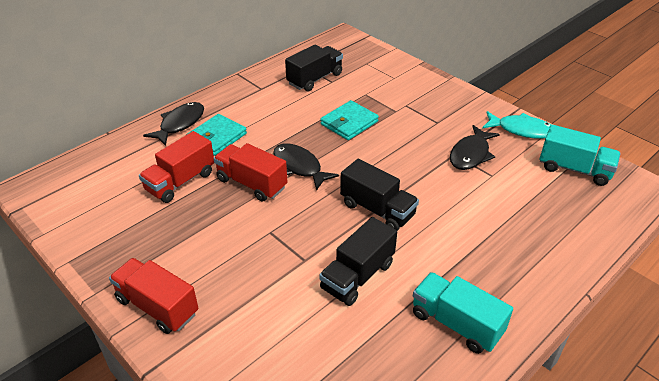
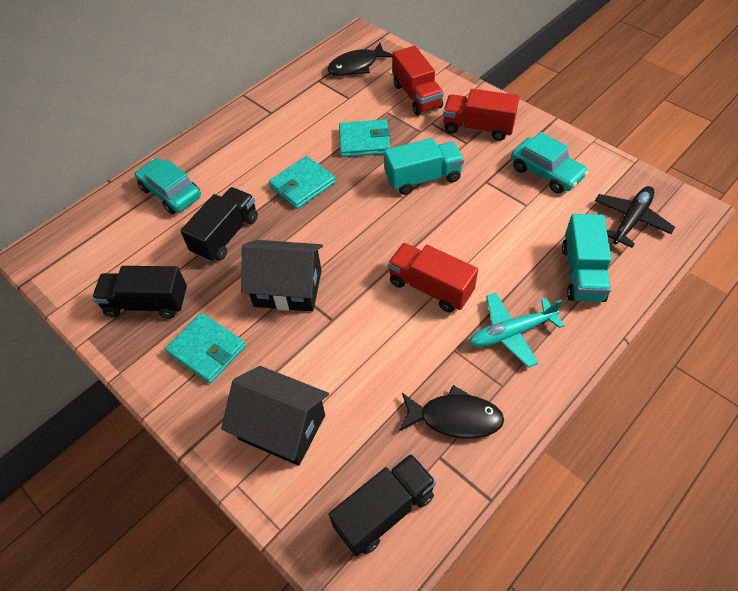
black fish: 3 -> 2
black house: 0 -> 2
black plane: 0 -> 1
turquoise car: 0 -> 2
turquoise fish: 1 -> 0
turquoise plane: 0 -> 1
turquoise wallet: 2 -> 3

